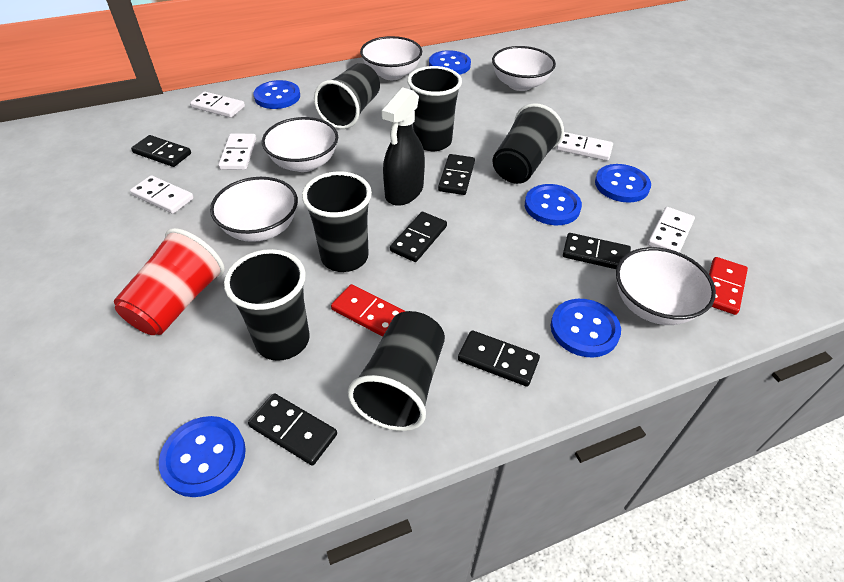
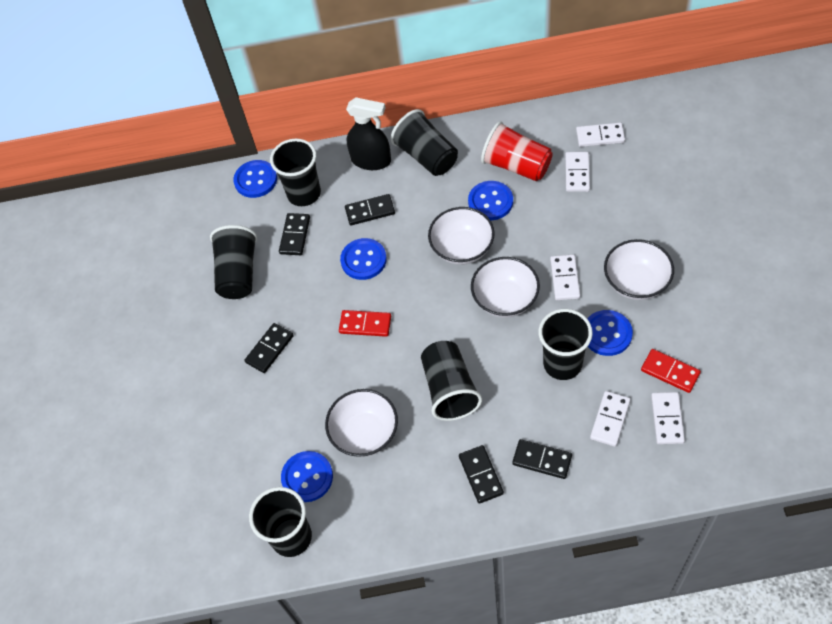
black domino: 6 -> 5
blue button: 6 -> 5
white bowl: 5 -> 4

